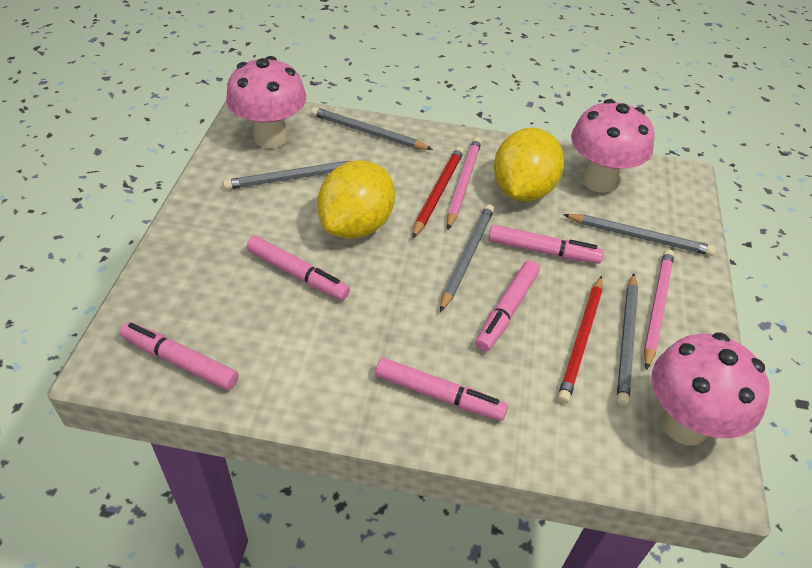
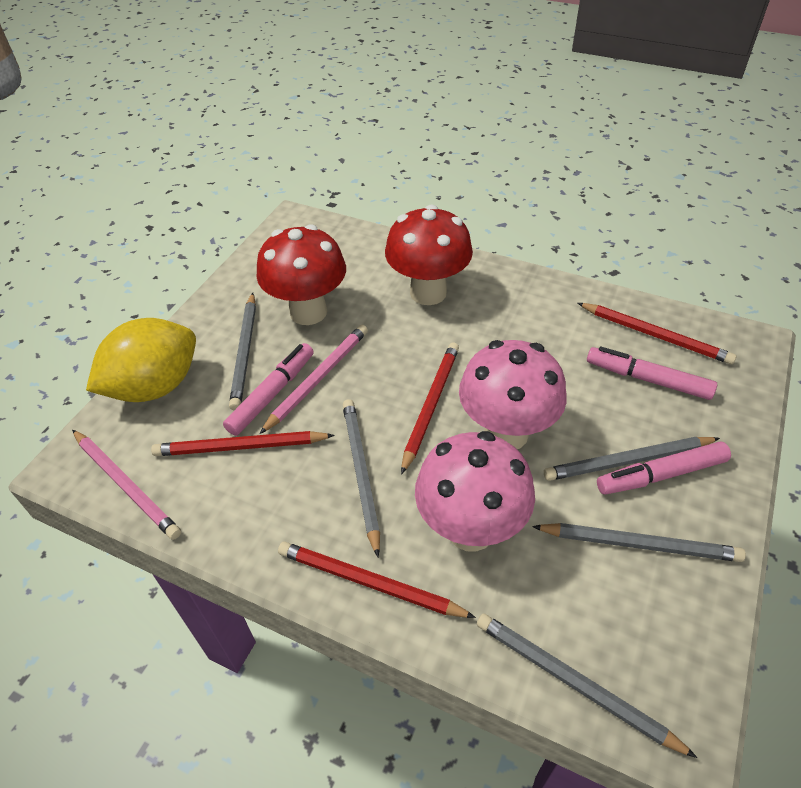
pink marker: 5 -> 3
pink mushroom: 3 -> 2
red mushroom: 0 -> 2
red pencil: 2 -> 4
yellow lemon: 2 -> 1

